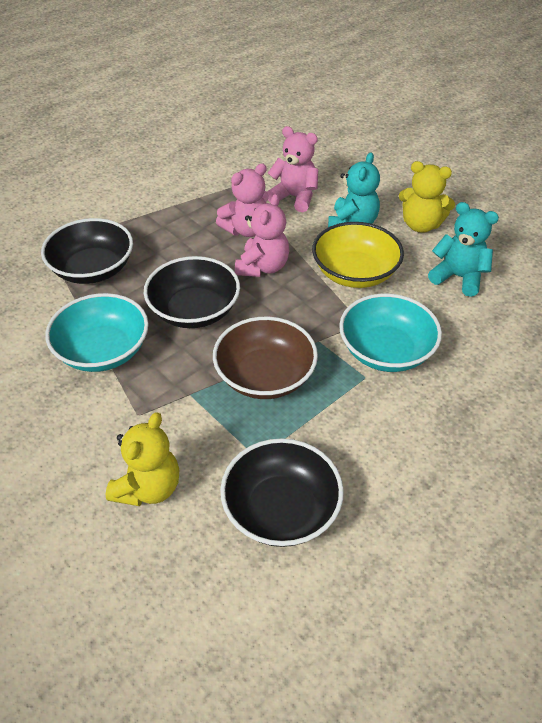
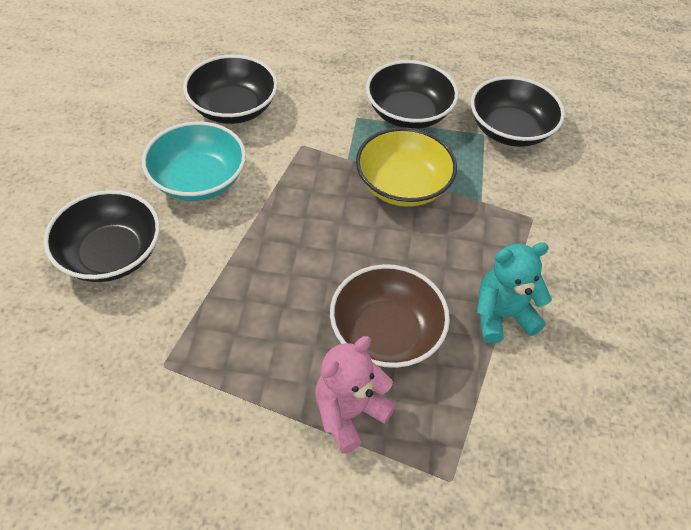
black bowl: 3 -> 4
pink teddy bear: 3 -> 1
turquoise bowl: 2 -> 1
turquoise teddy bear: 2 -> 1
yellow teddy bear: 2 -> 0

